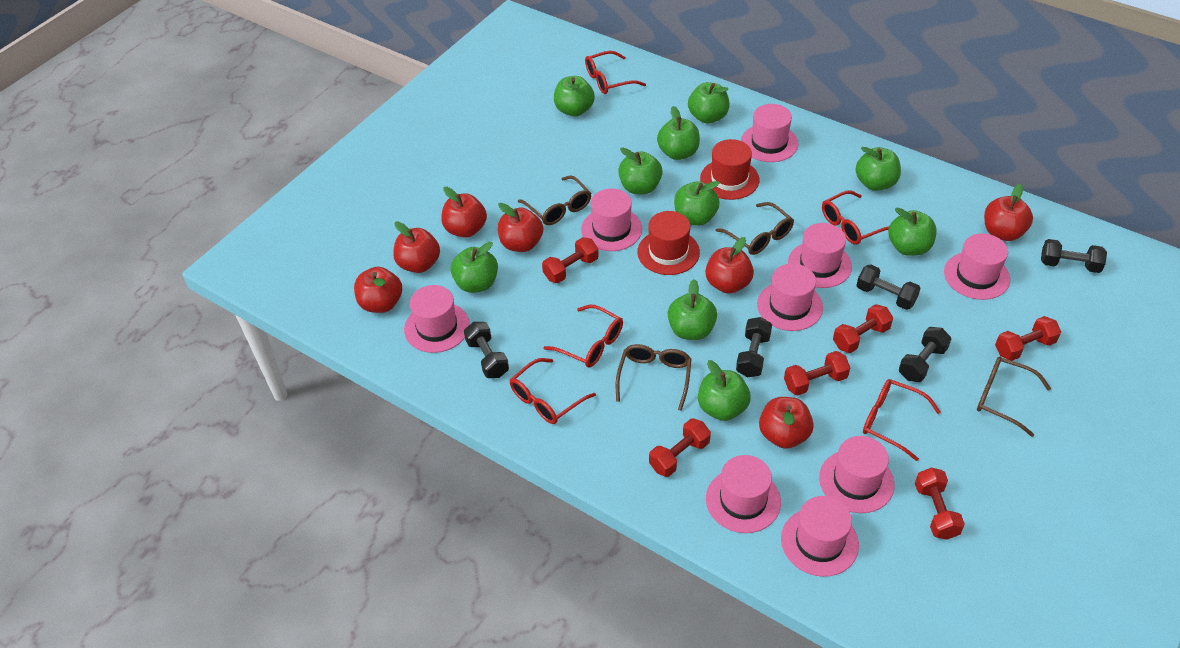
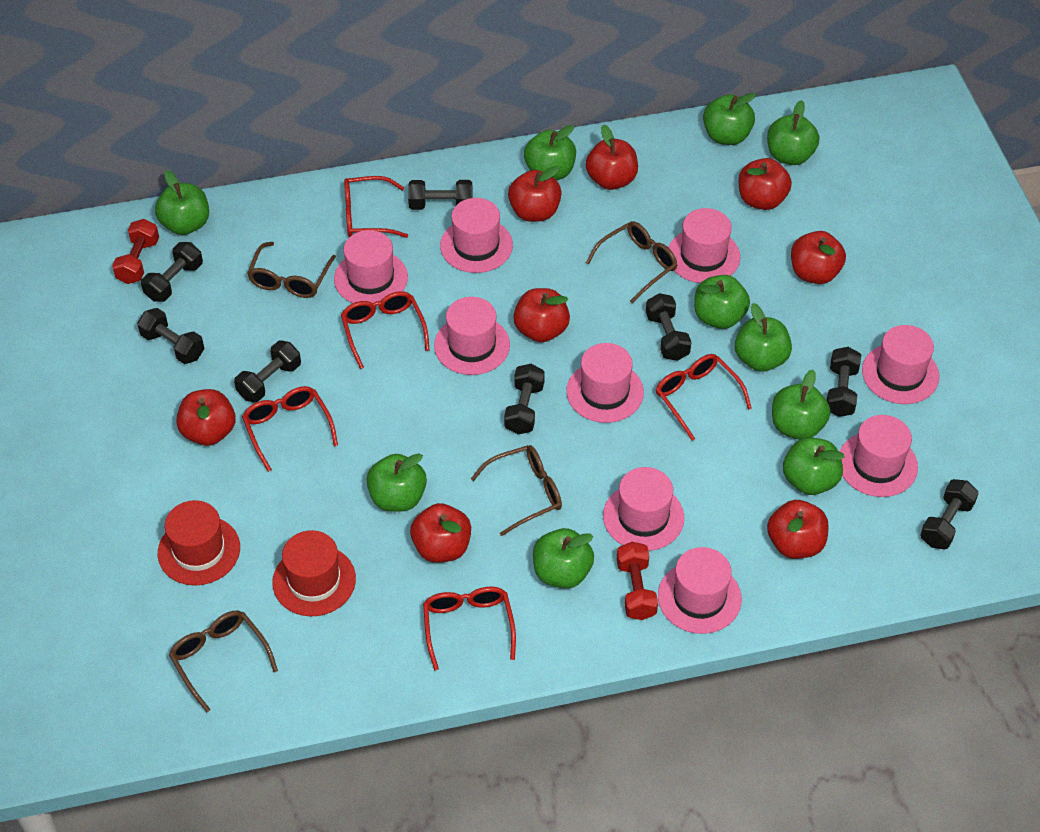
black dumbbell: 5 -> 8
red apple: 7 -> 8
red dumbbell: 6 -> 2

